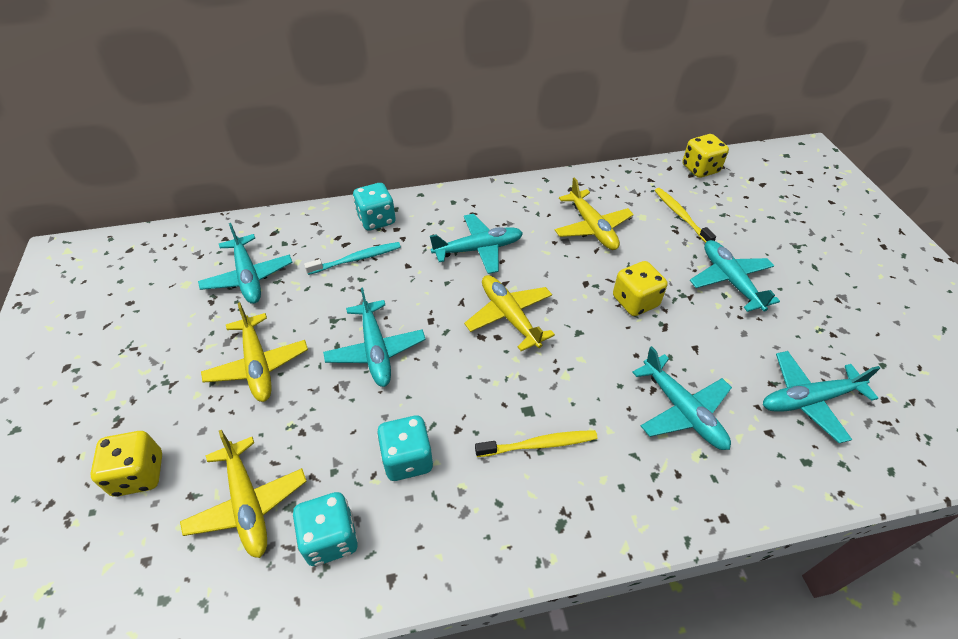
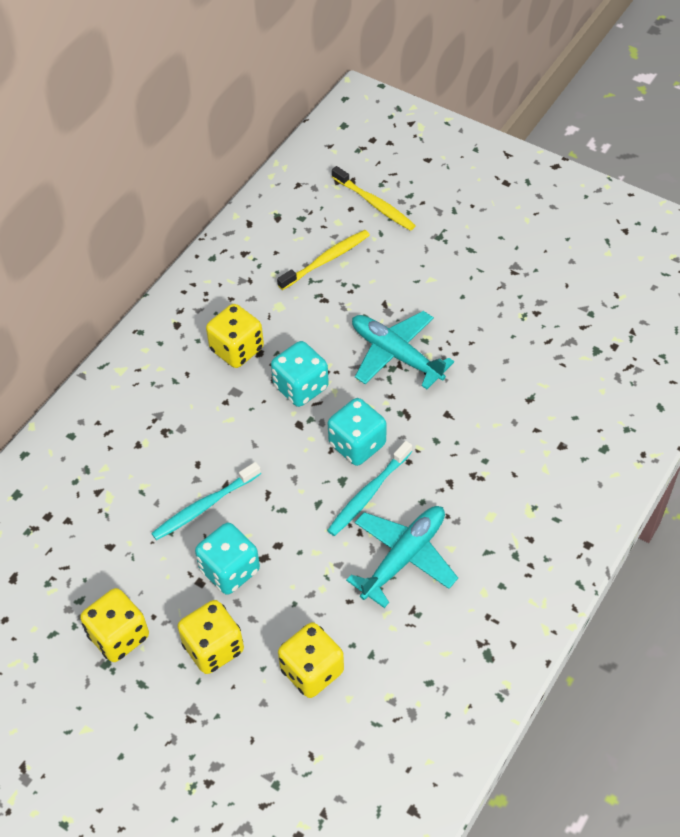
turquoise plane: 6 -> 2
turquoise toothbrush: 1 -> 2
yellow dice: 3 -> 4
yellow plane: 4 -> 0

